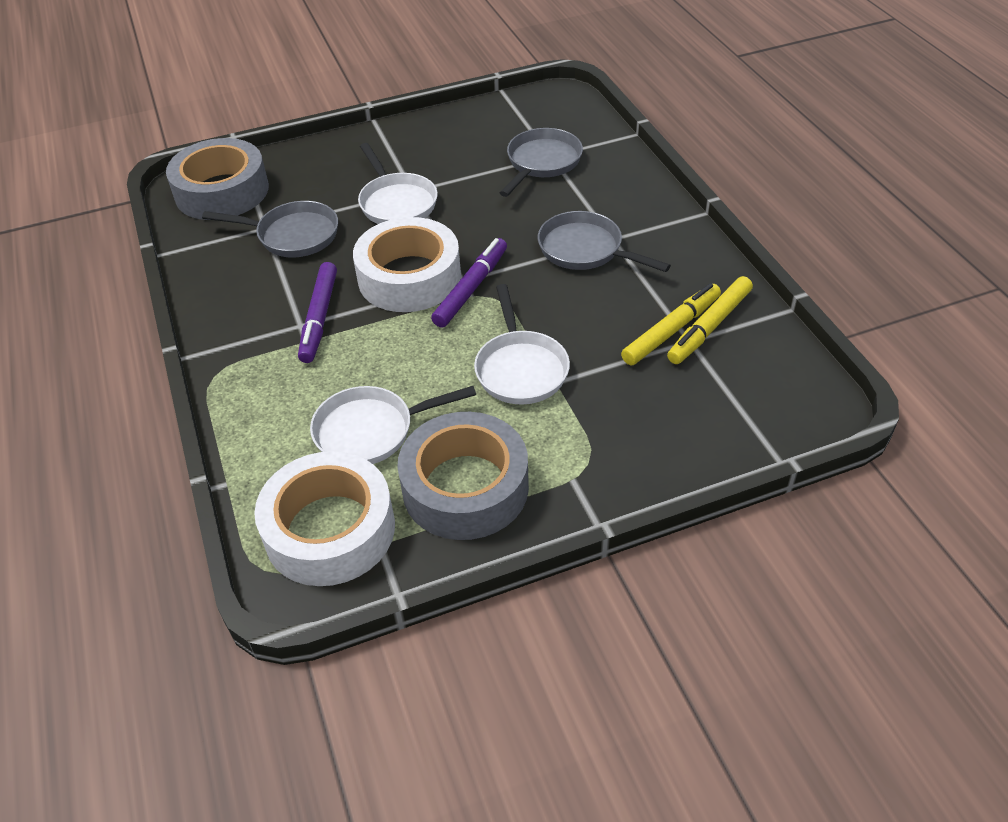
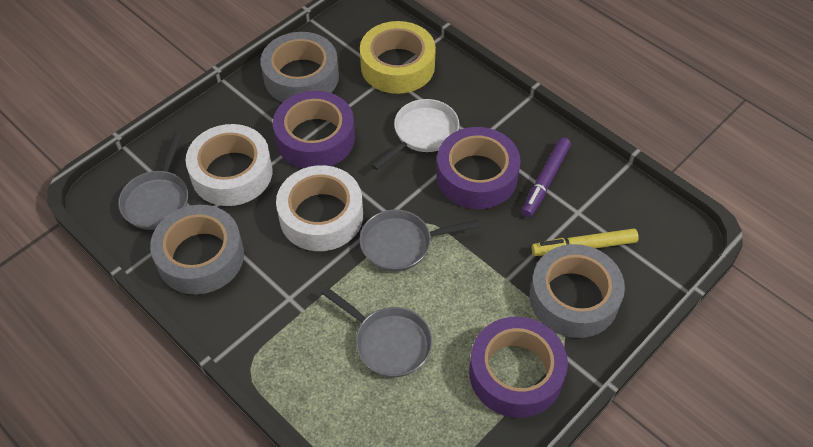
grey tape: 2 -> 3
purple marker: 2 -> 1
purple tape: 0 -> 3
white pan: 3 -> 1
yellow marker: 2 -> 1
yellow tape: 0 -> 1

